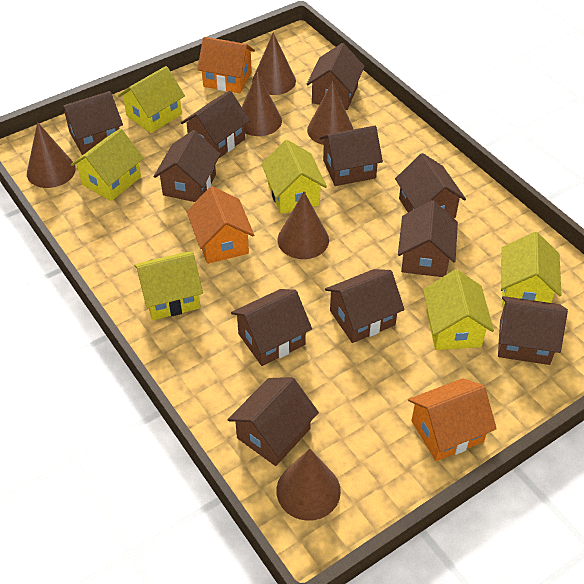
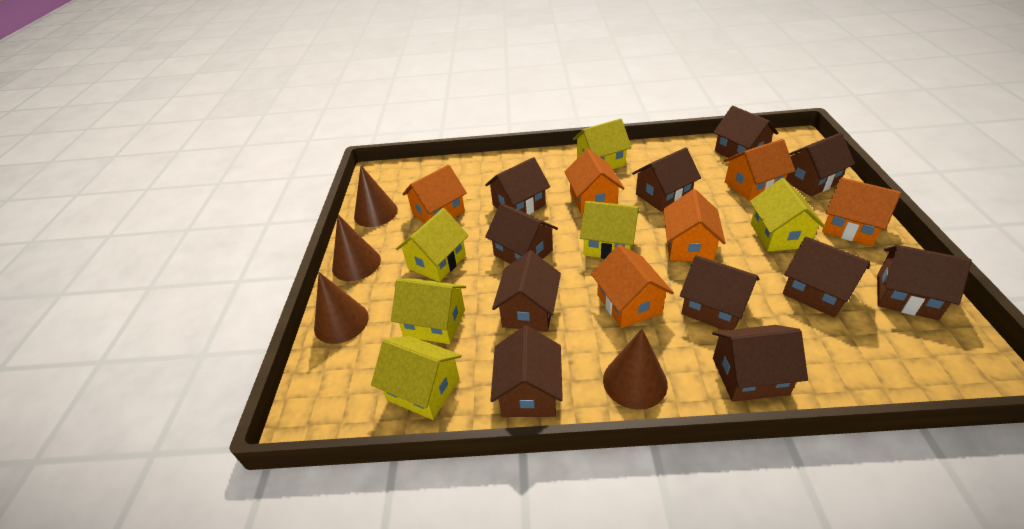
brown cone: 6 -> 4
orange house: 3 -> 6

